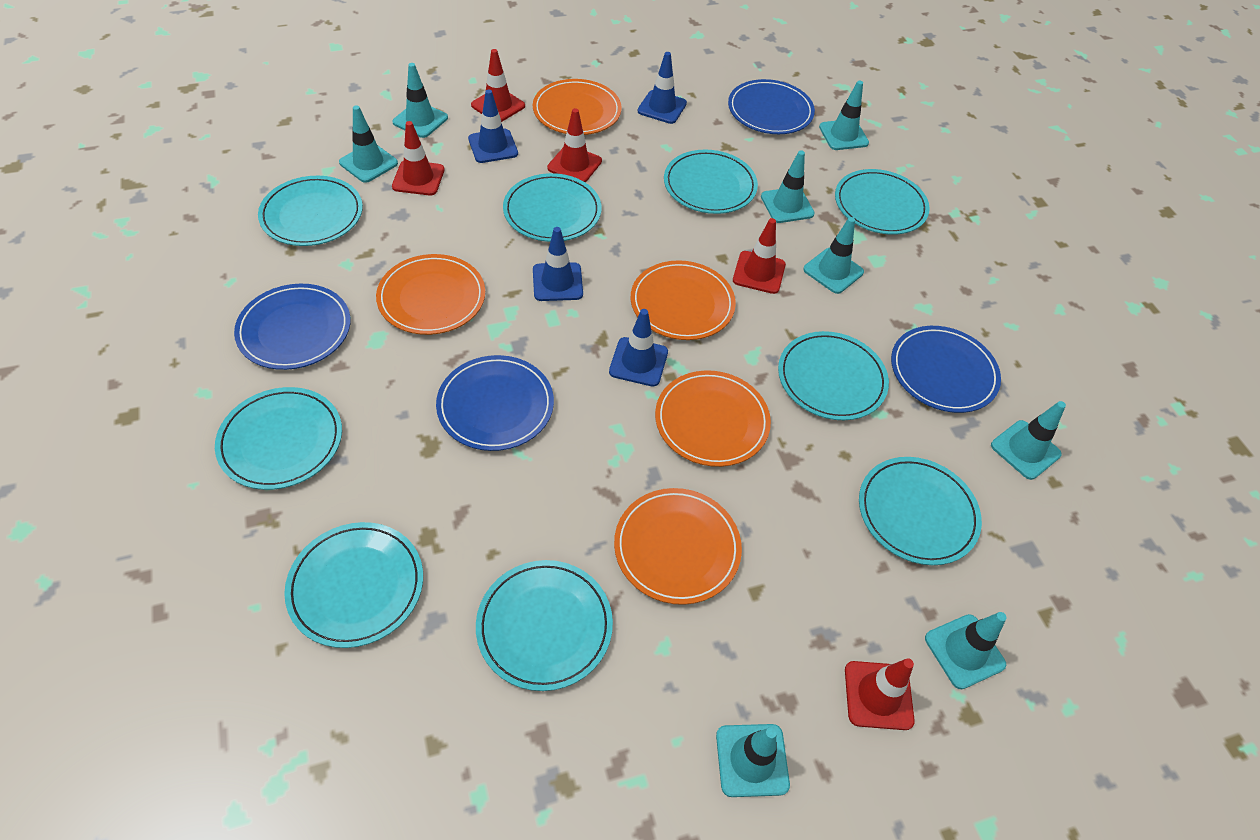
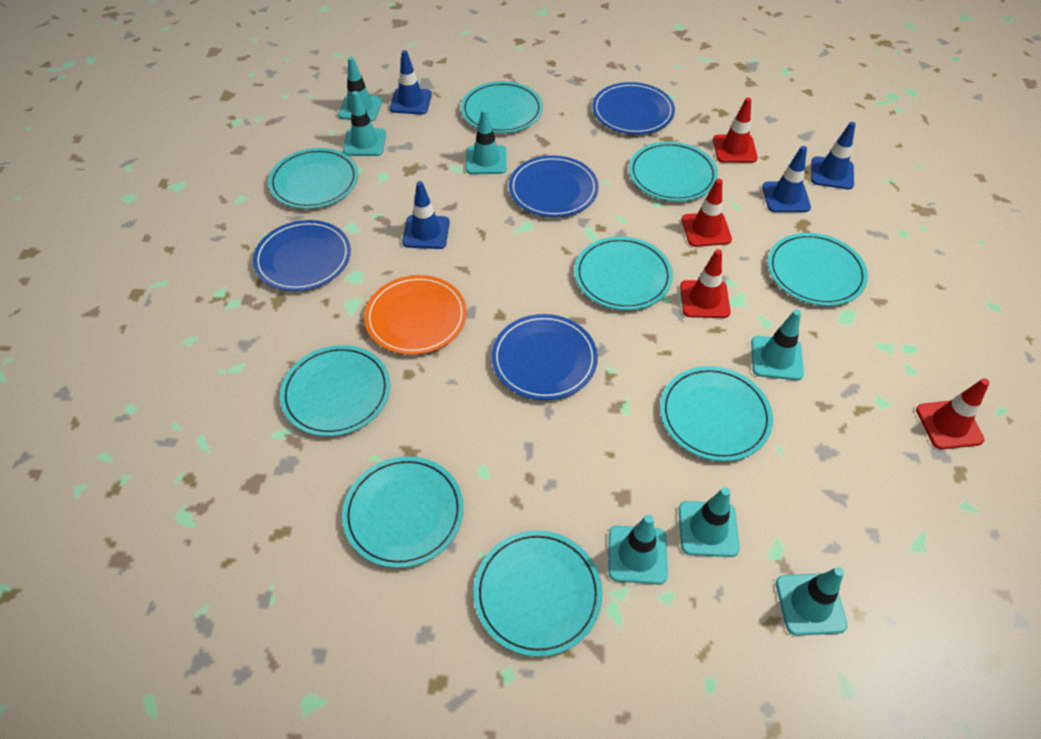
orange plate: 5 -> 1
red traffic cone: 5 -> 4
turquoise traffic cone: 8 -> 7

